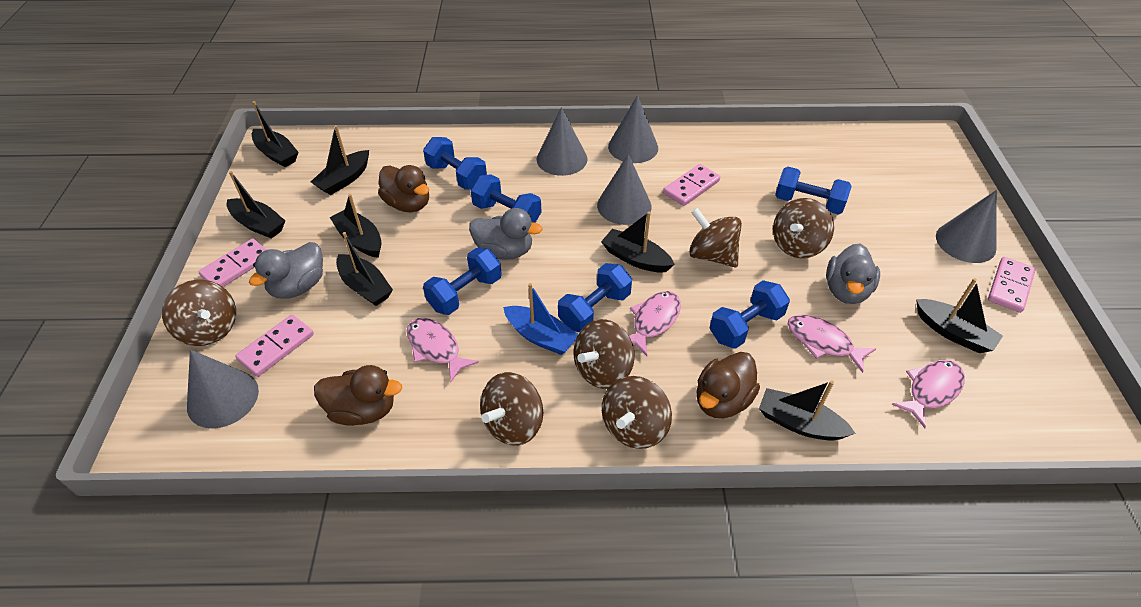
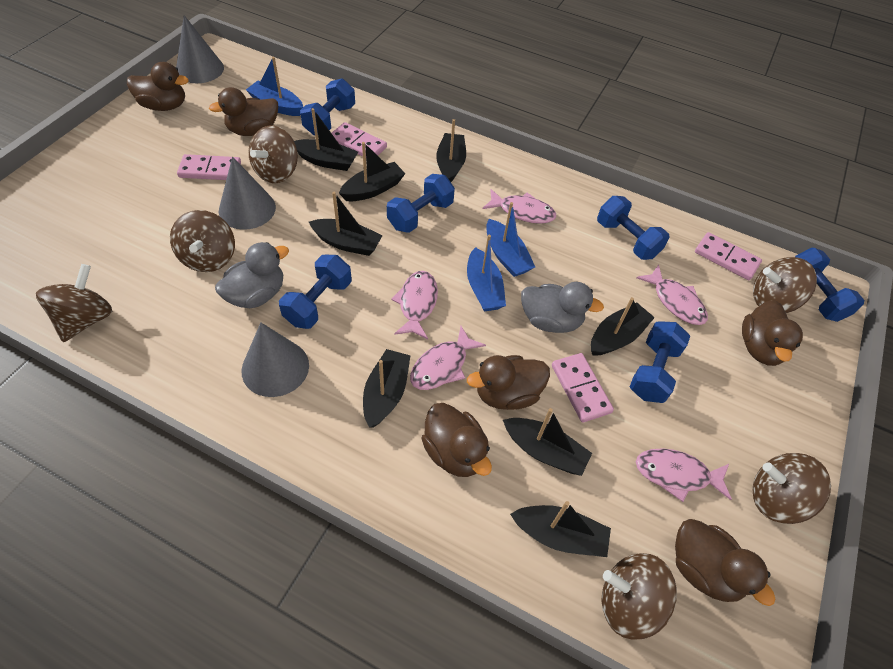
blue boat: 1 -> 3
brown duck: 3 -> 6
grey cone: 5 -> 3
grey duck: 3 -> 2
pink fish: 4 -> 5

